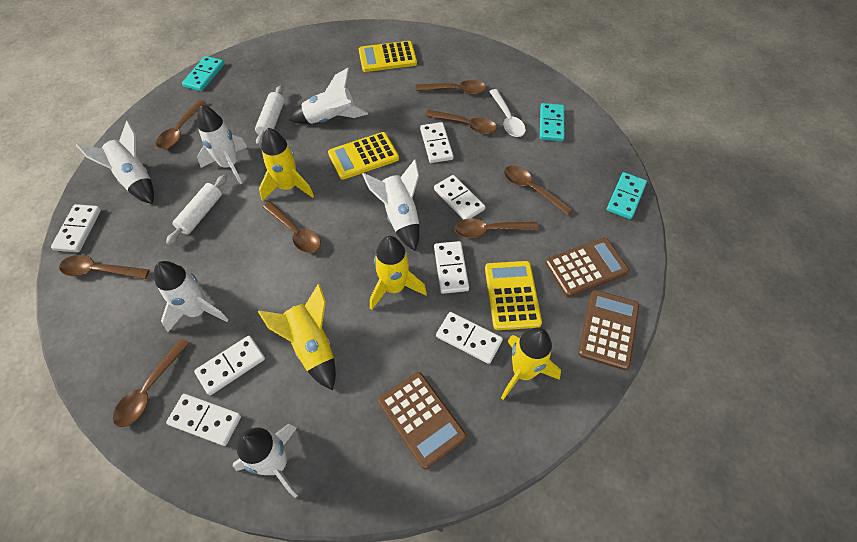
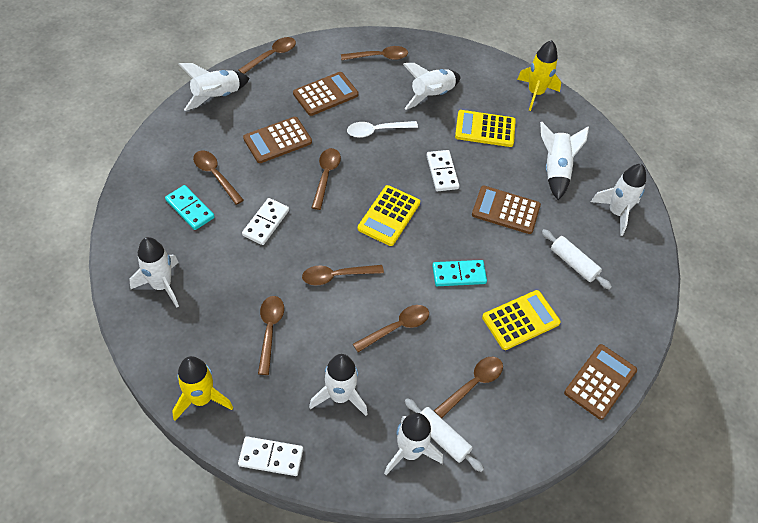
brown calculator: 3 -> 4
turquoise domino: 3 -> 2
white domino: 7 -> 3
white rocket: 6 -> 7
yellow rocket: 4 -> 2

